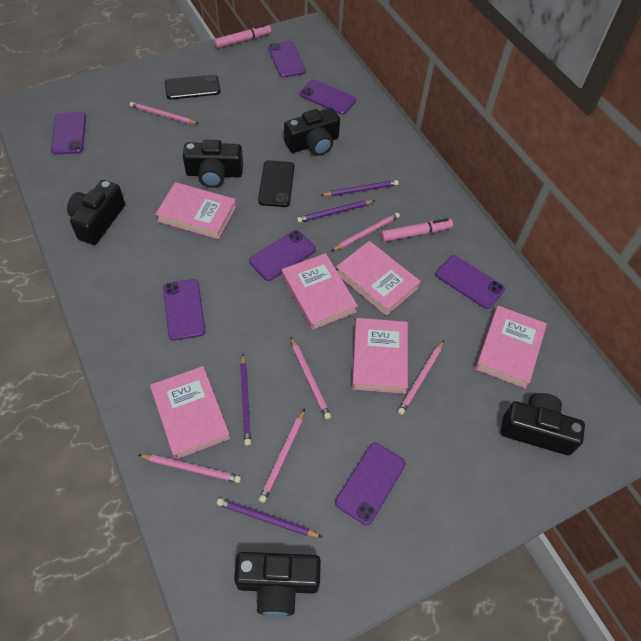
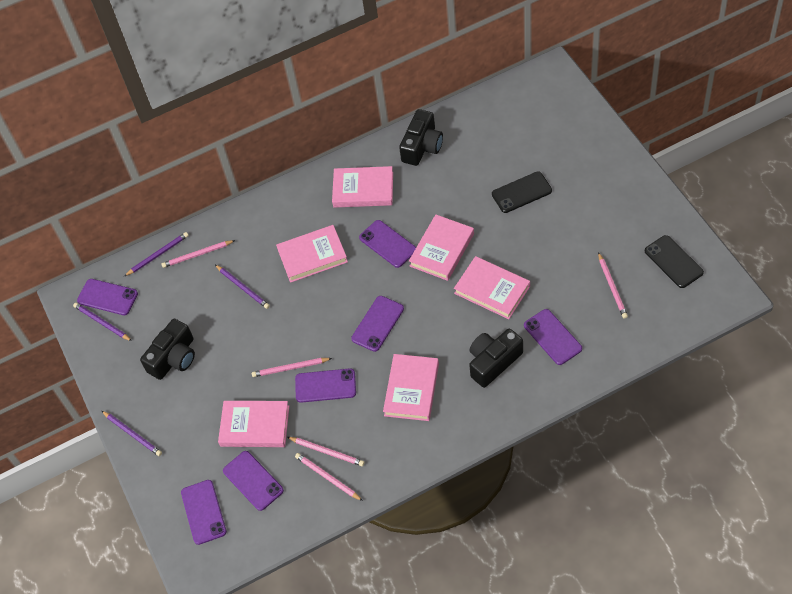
black camera: 5 -> 3
pink marker: 2 -> 0
pink pencil: 6 -> 5

